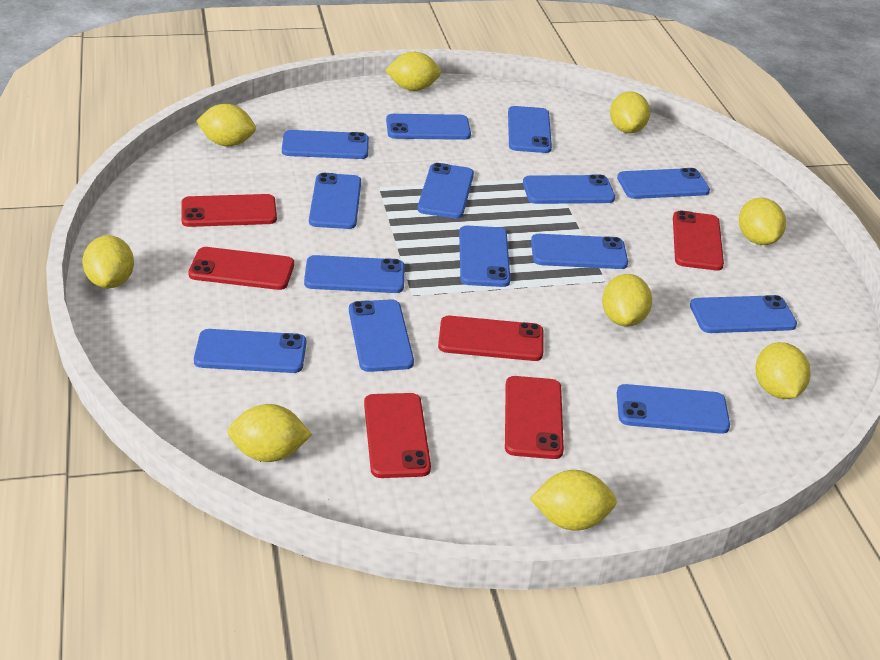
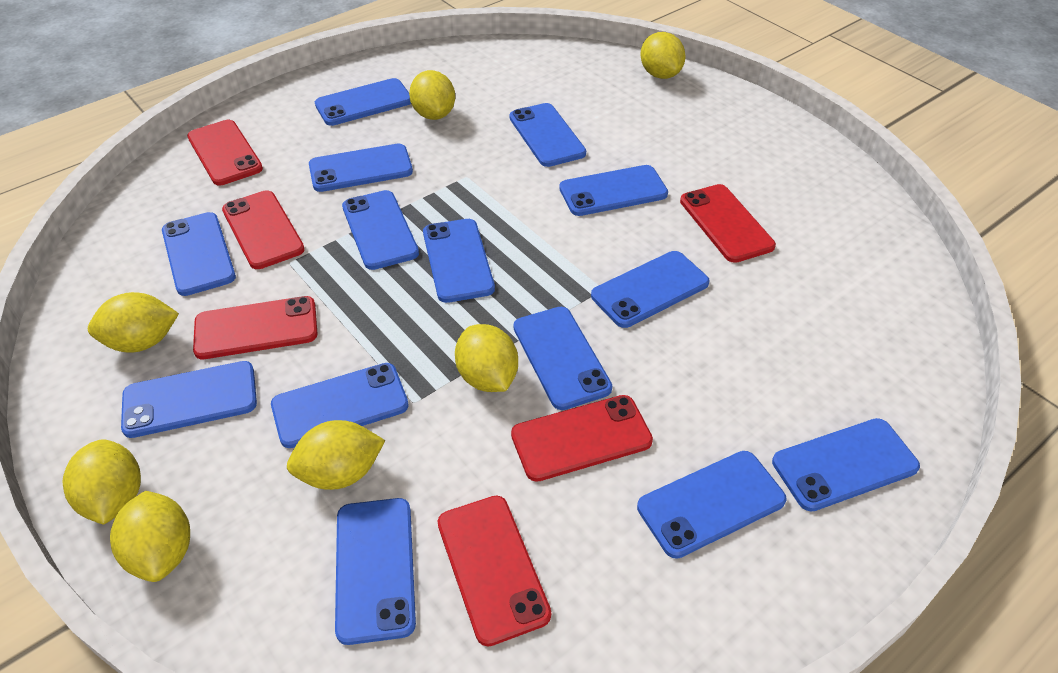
yellow lemon: 9 -> 7

